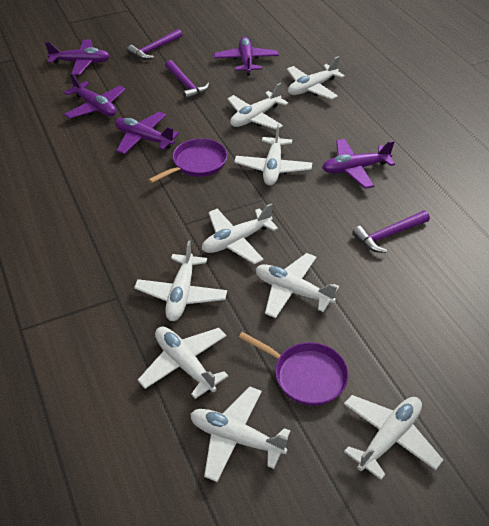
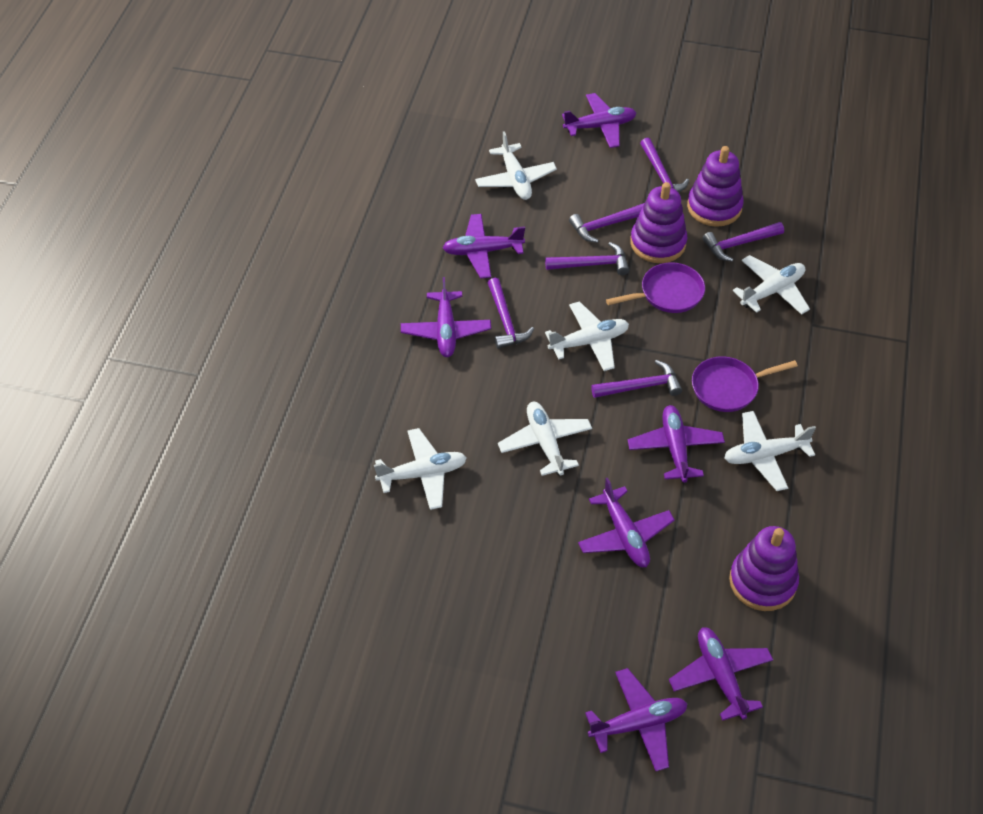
purple hammer: 3 -> 6
purple plane: 5 -> 7
purple stacking toy: 0 -> 3
white plane: 9 -> 6

